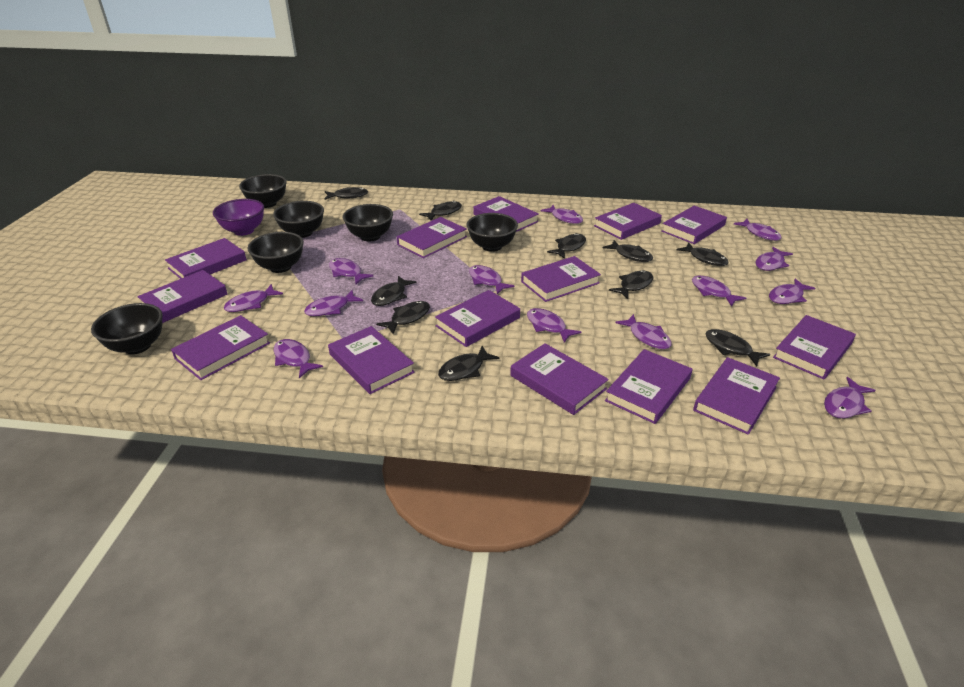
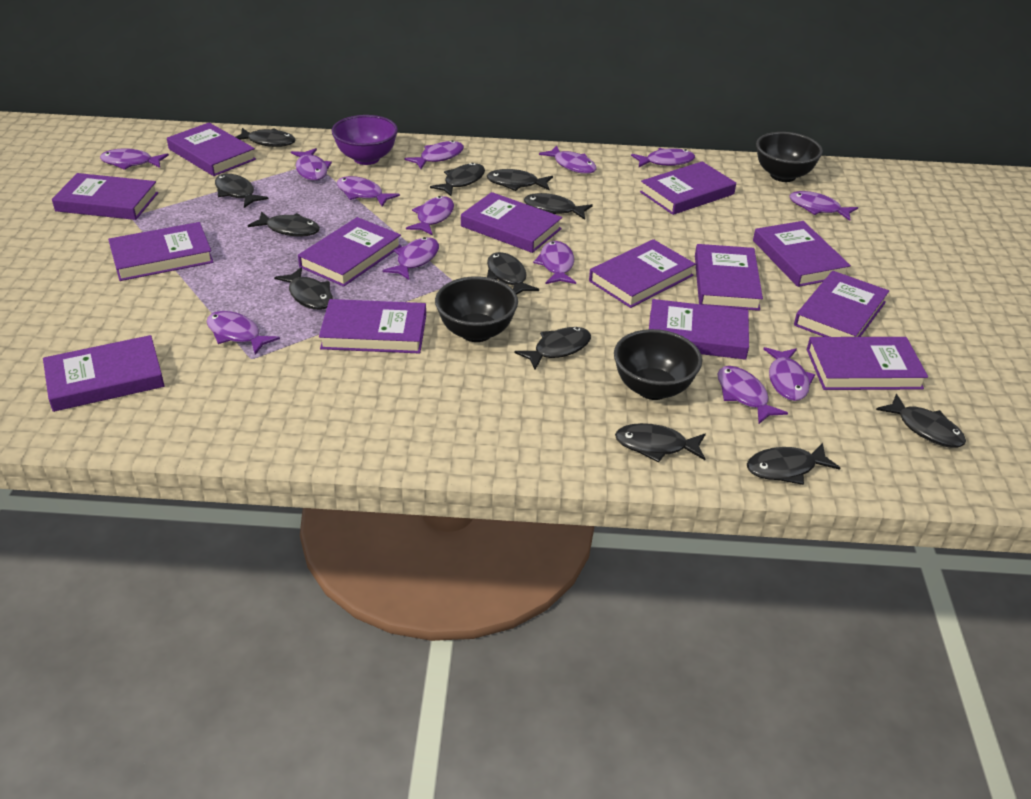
black bowl: 6 -> 3
black fish: 10 -> 12

